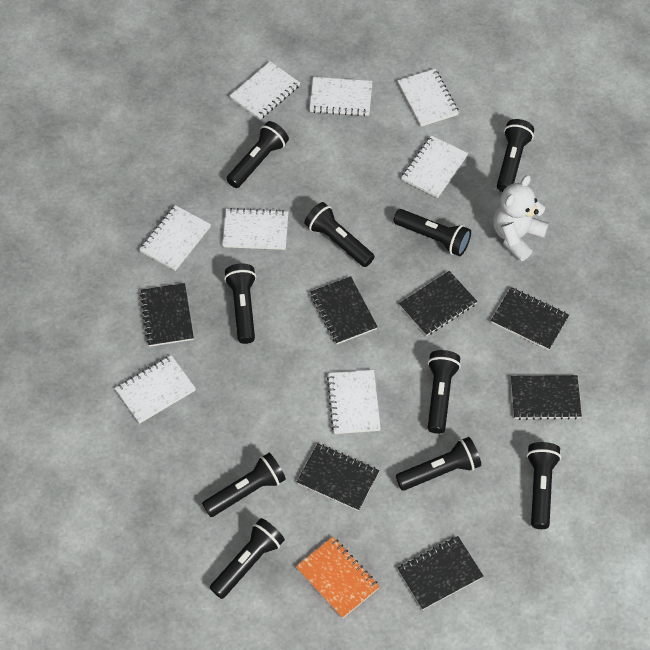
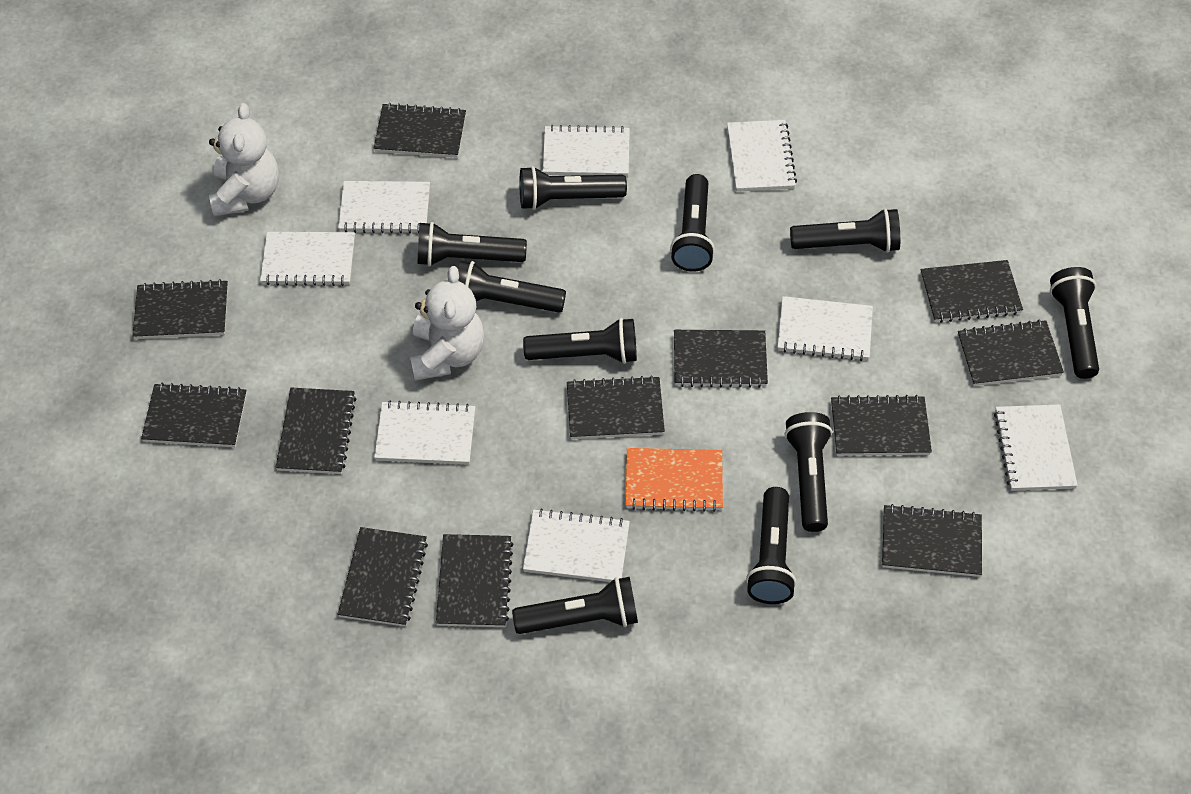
black notebook: 7 -> 12
white teddy bear: 1 -> 2

